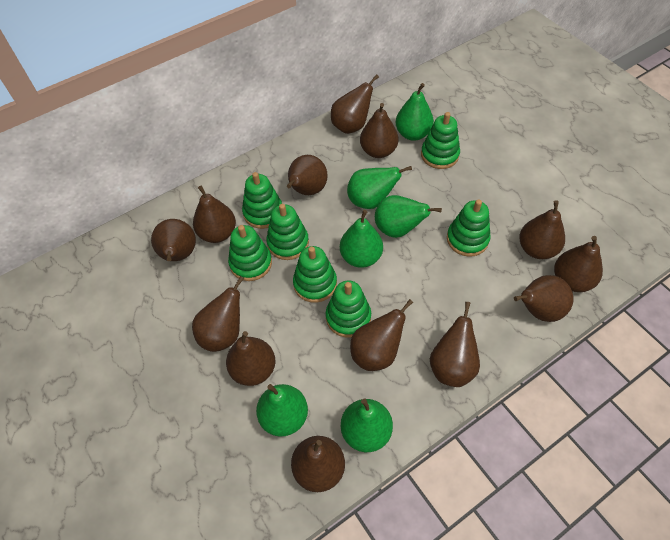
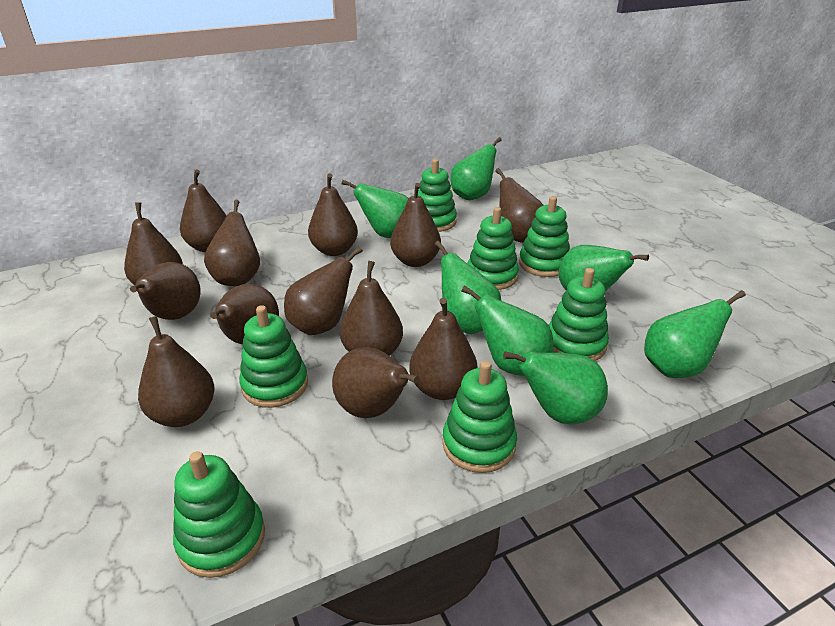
green pear: 6 -> 7

